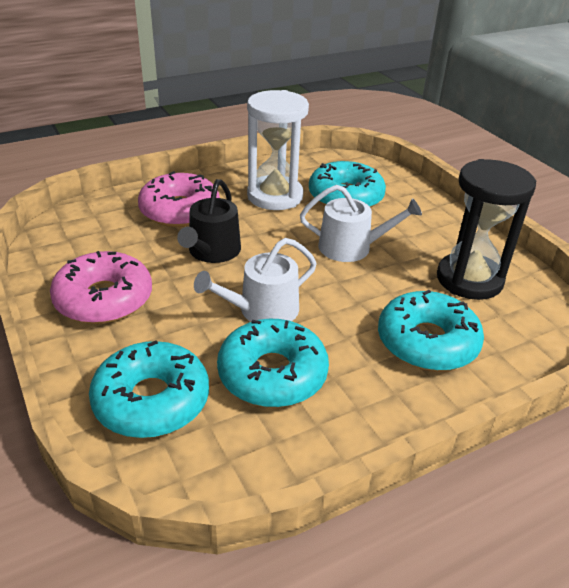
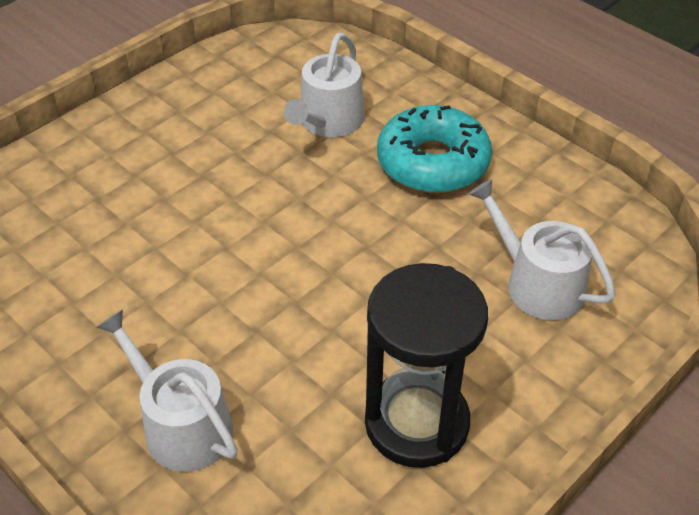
black watering can: 1 -> 0
pink donut: 2 -> 0
turquoise donut: 4 -> 1
white hourglass: 1 -> 0
white watering can: 2 -> 3

